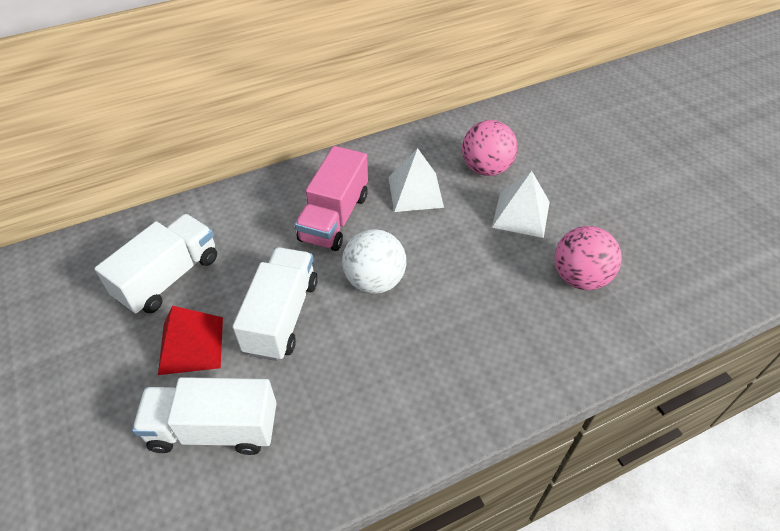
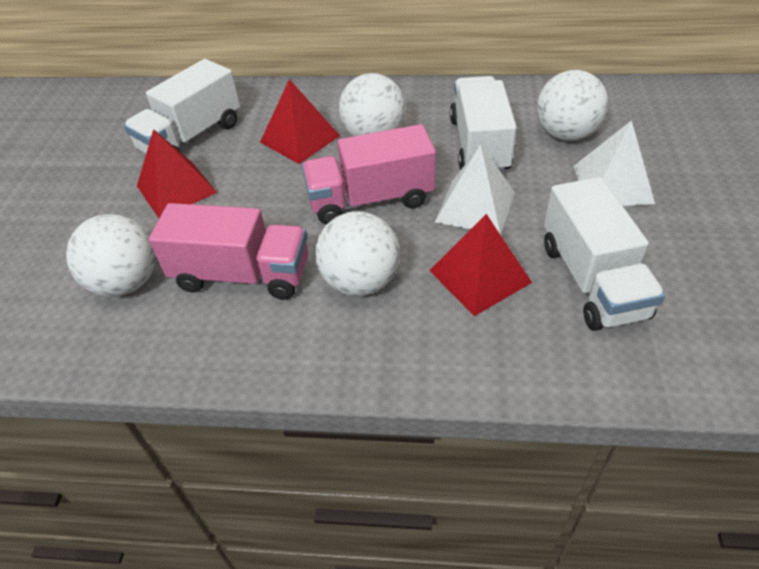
pink ball: 2 -> 0
pink truck: 1 -> 2
red pyramid: 1 -> 3
white ball: 1 -> 4

